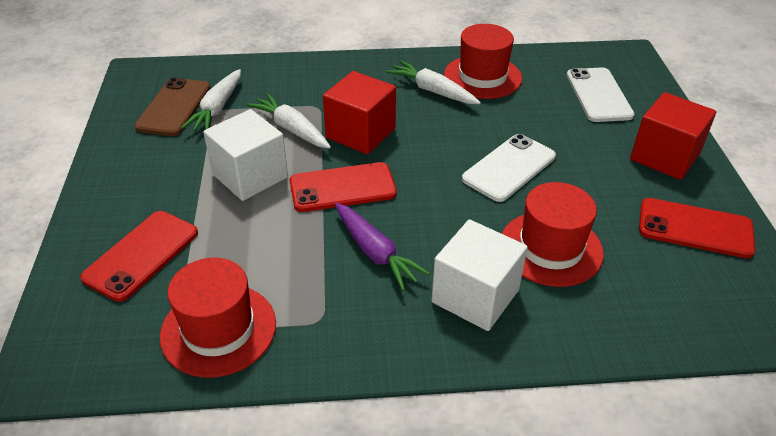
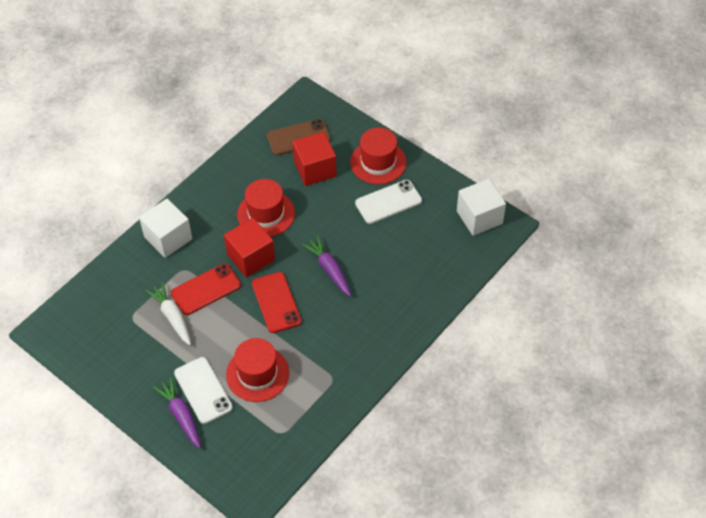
purple carrot: 1 -> 2
red phone: 3 -> 2
white carrot: 3 -> 1

